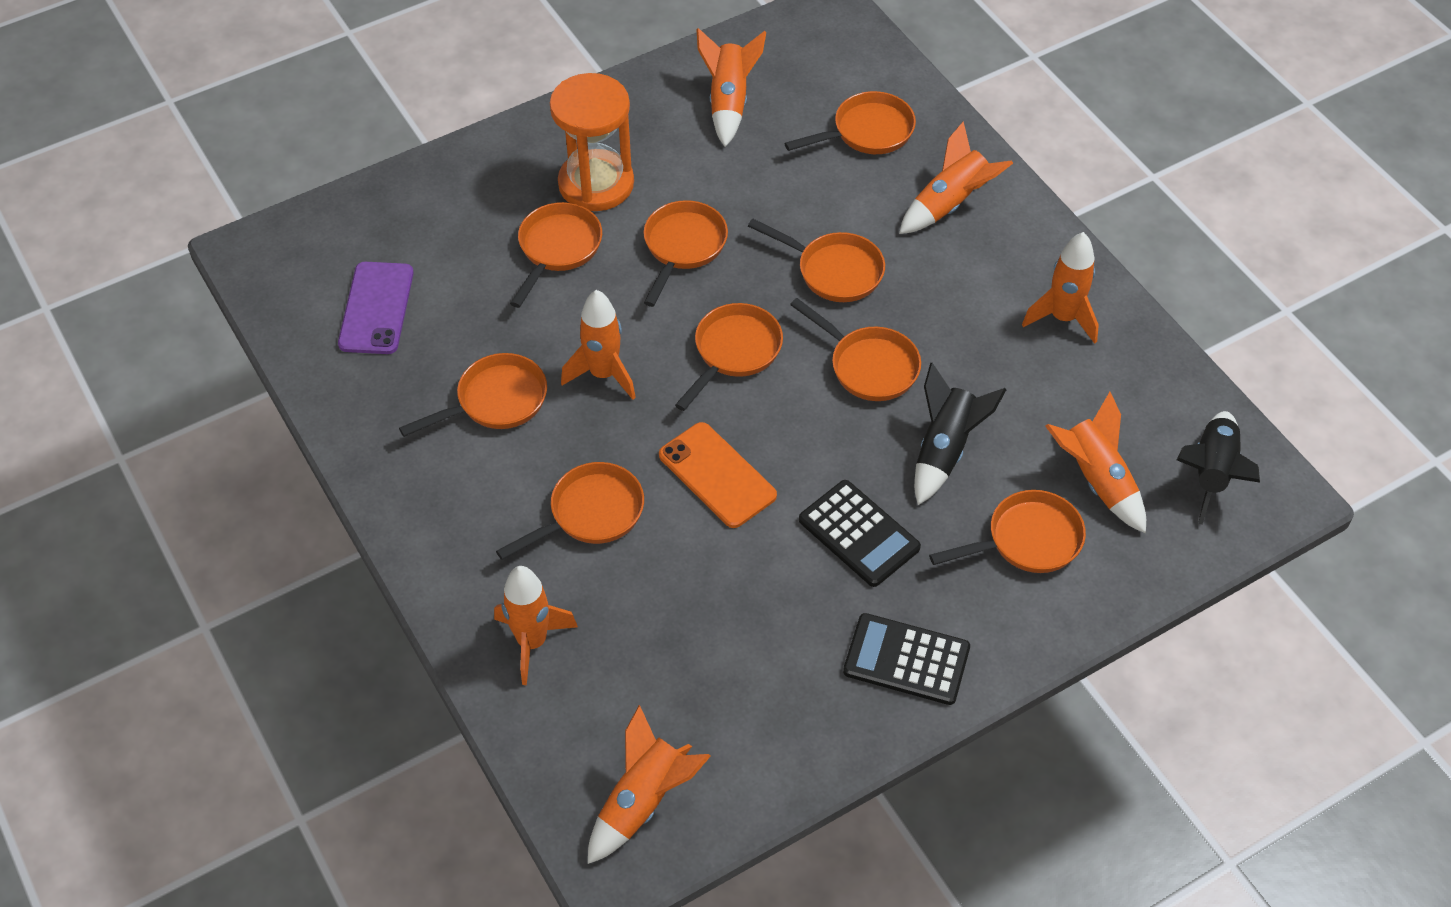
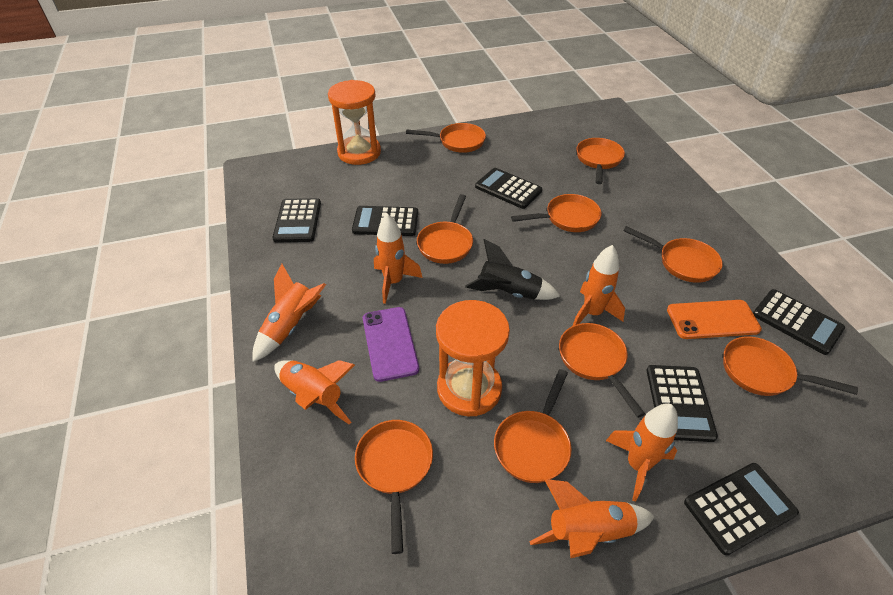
black calculator: 2 -> 6
black rocket: 2 -> 1
orange hourglass: 1 -> 2
orange rocket: 7 -> 6

